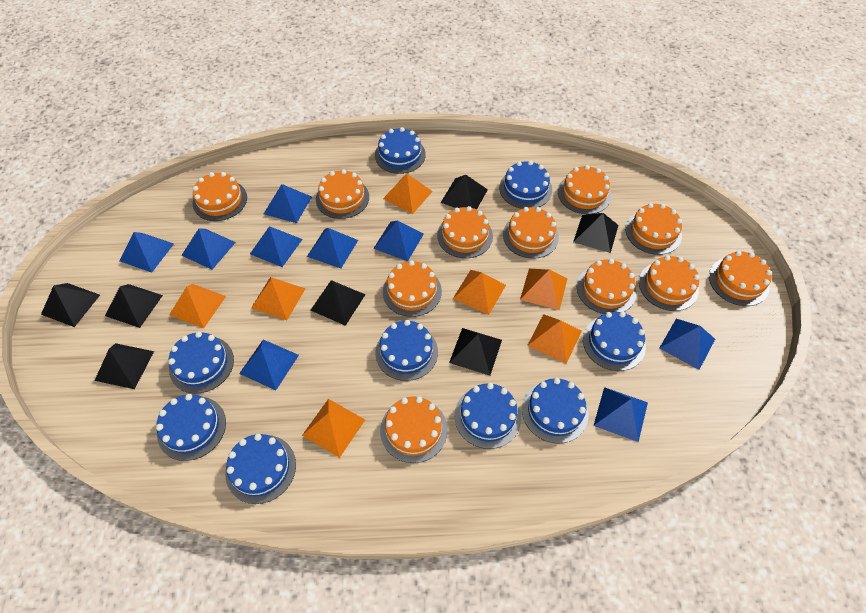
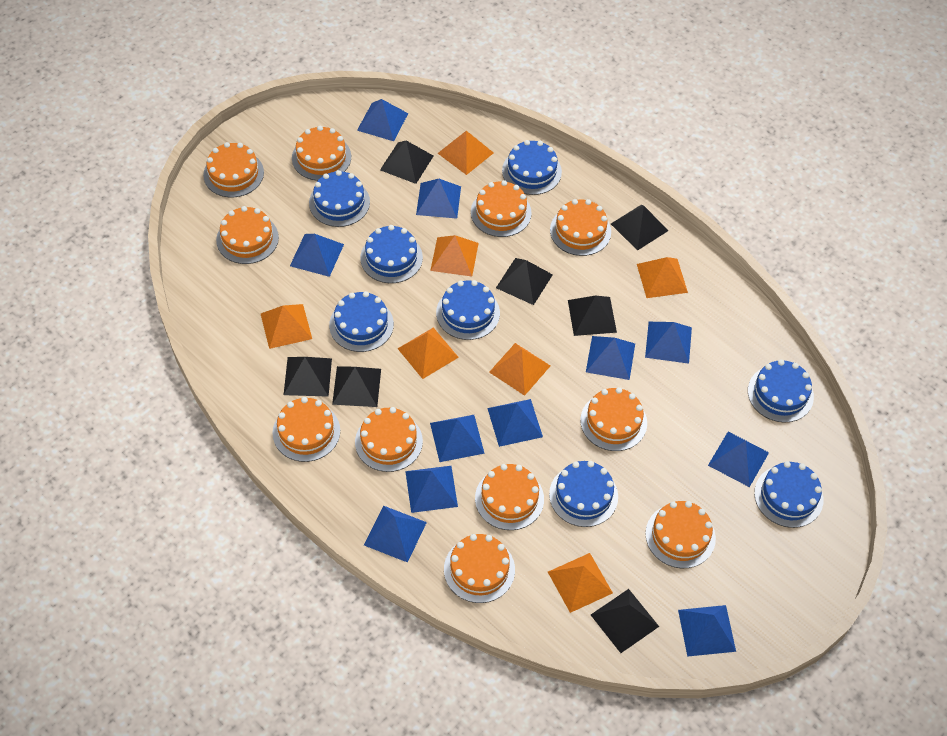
blue cake: 9 -> 8
blue pyramid: 9 -> 11

